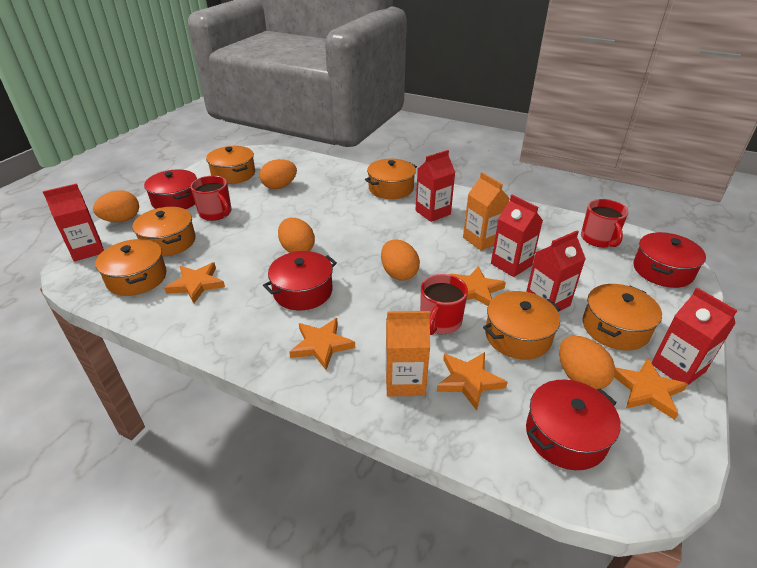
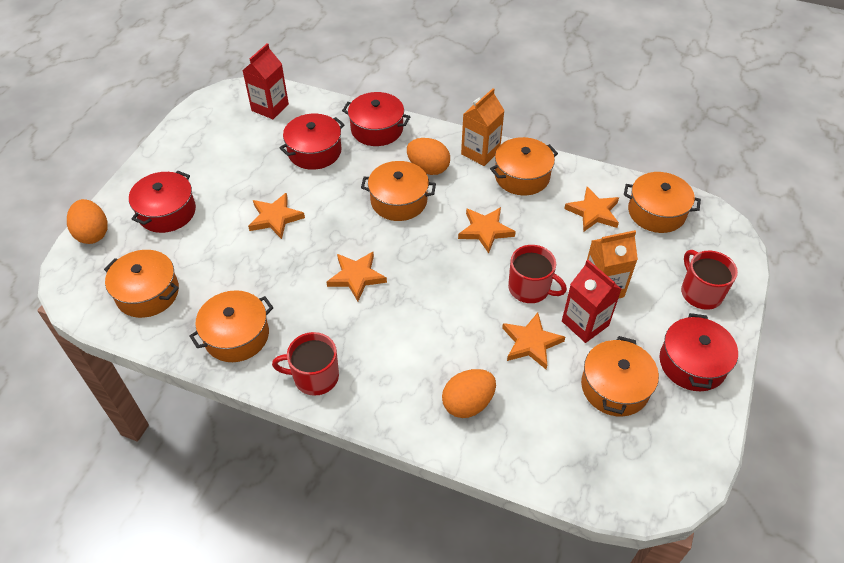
orange egg: 5 -> 3
red carton: 5 -> 2

